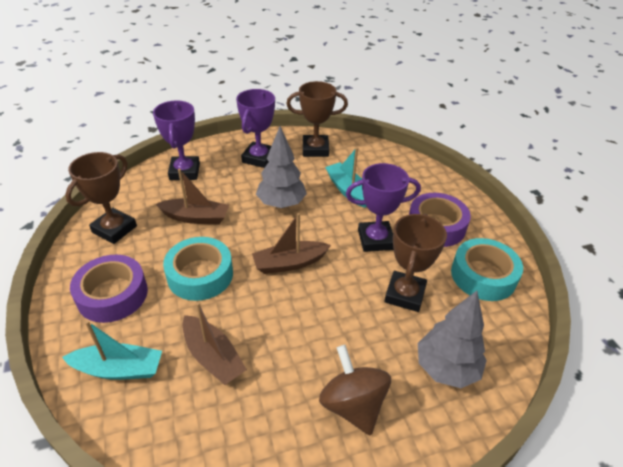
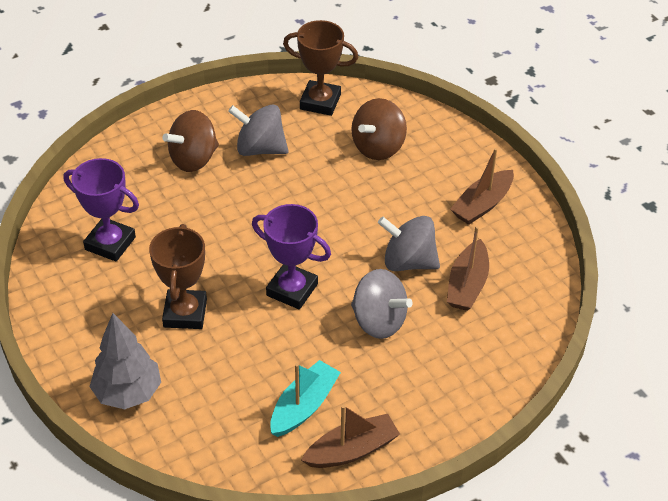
brown spinning top: 1 -> 2
brown trophy: 3 -> 2
grey spinning top: 0 -> 3
grey tree: 2 -> 1
purple tape: 2 -> 0
purple trophy: 3 -> 2
turquoise boat: 2 -> 1
turquoise tape: 2 -> 0

